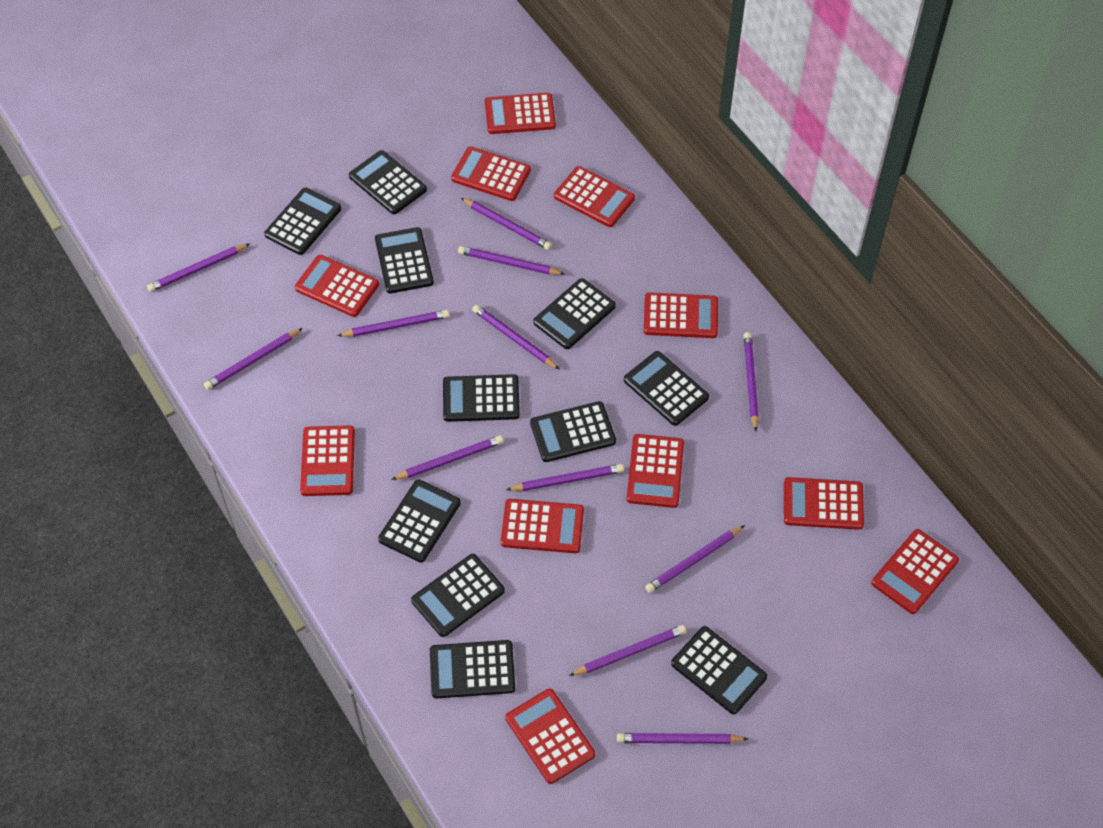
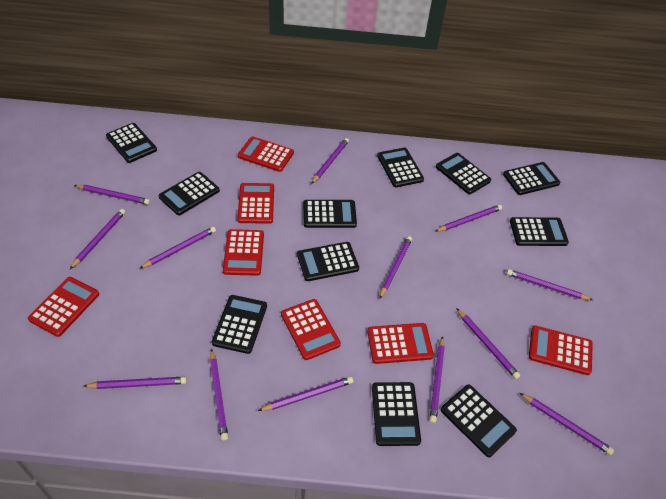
purple pencil: 12 -> 13
red calculator: 11 -> 7

